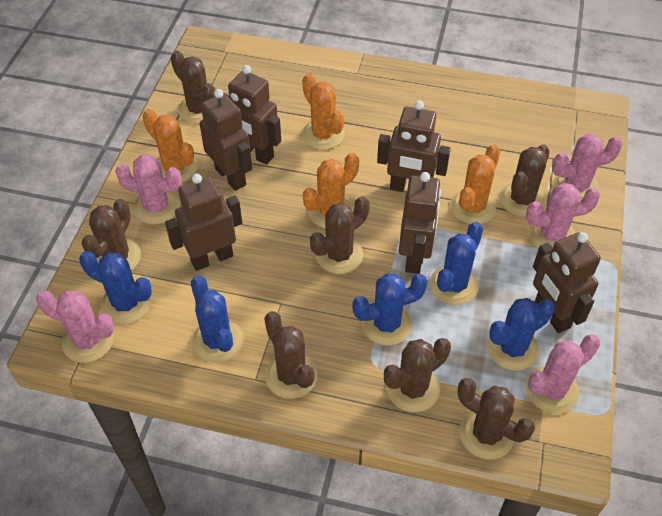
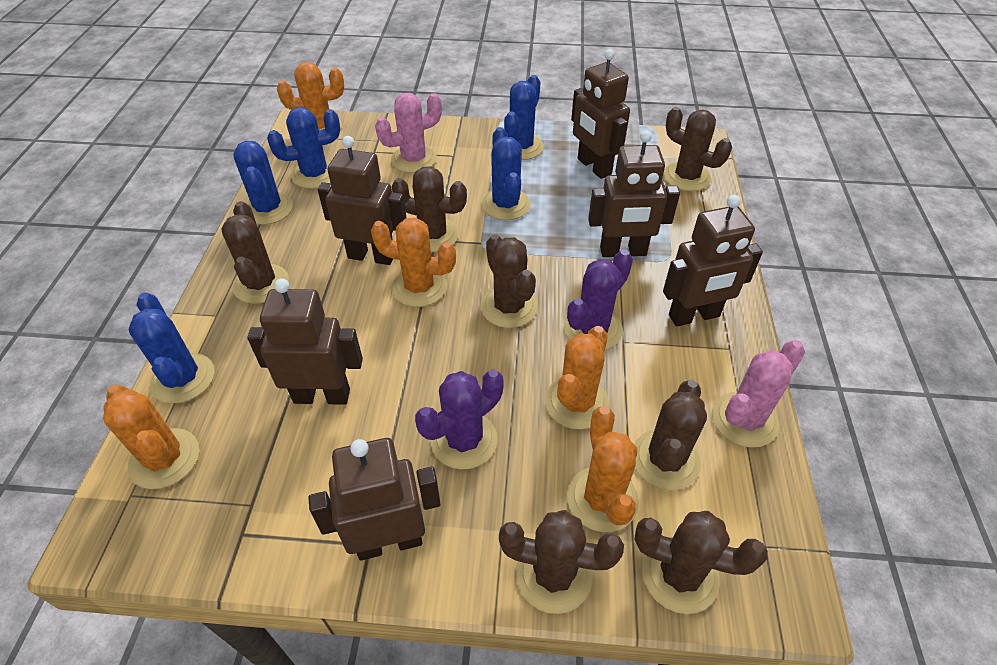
orange cactus: 4 -> 5
pink cactus: 5 -> 2
purple cactus: 0 -> 2

